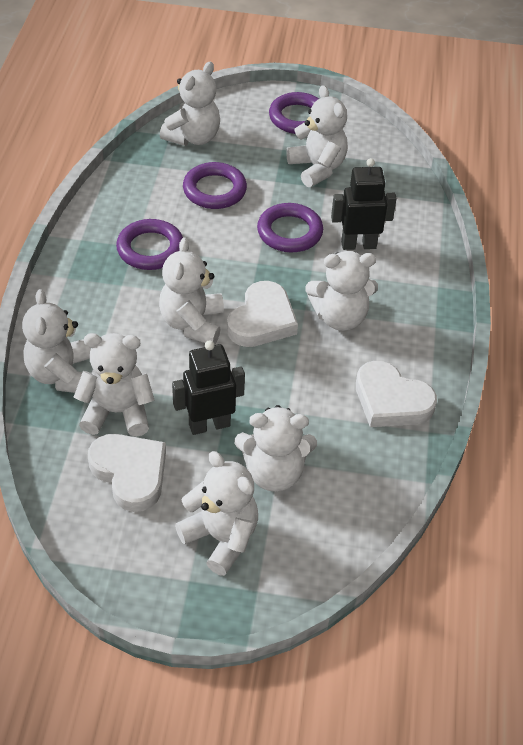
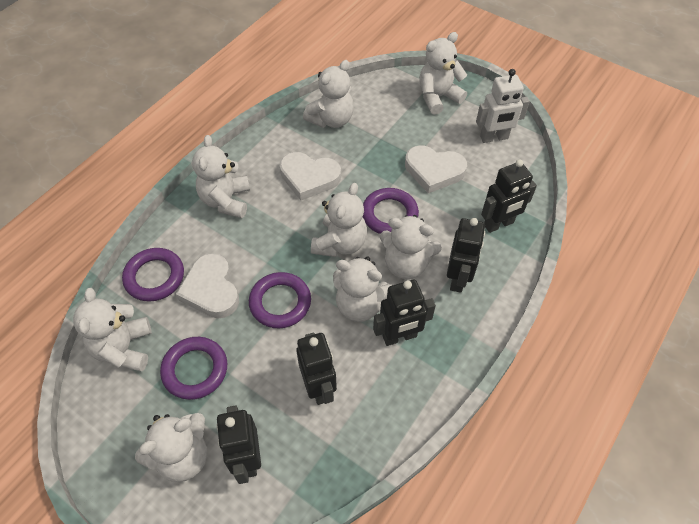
black robot: 2 -> 5
white robot: 0 -> 1

